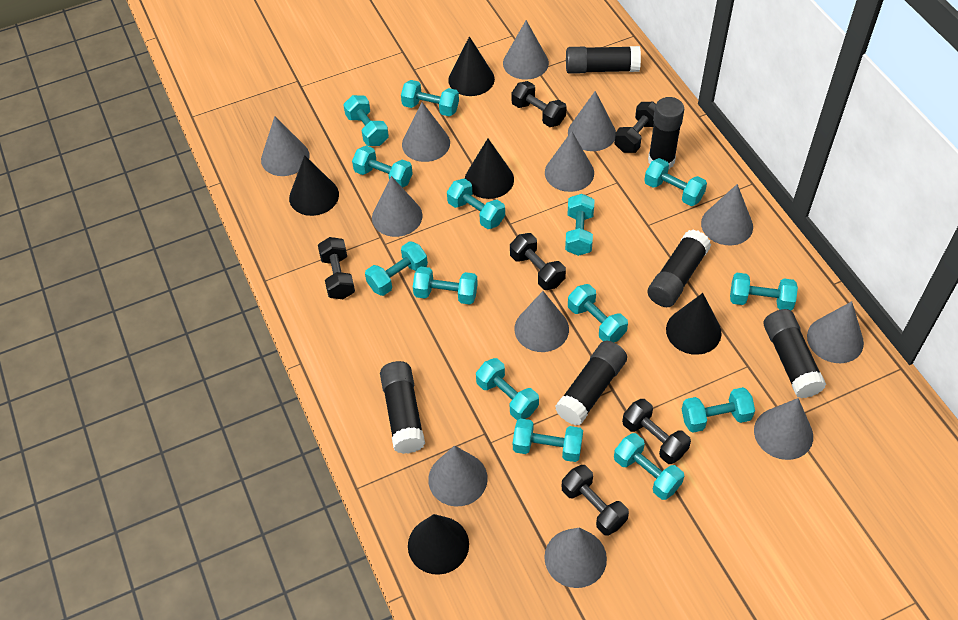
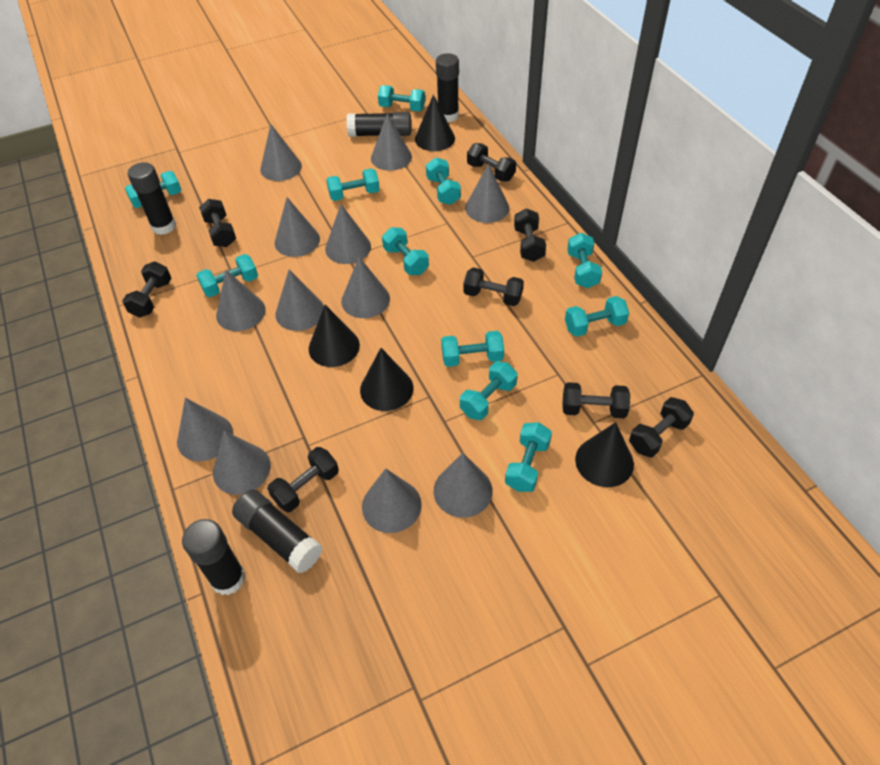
black cone: 5 -> 4
black dumbbell: 6 -> 8
black glue stick: 6 -> 5
turquoise dumbbell: 14 -> 11

